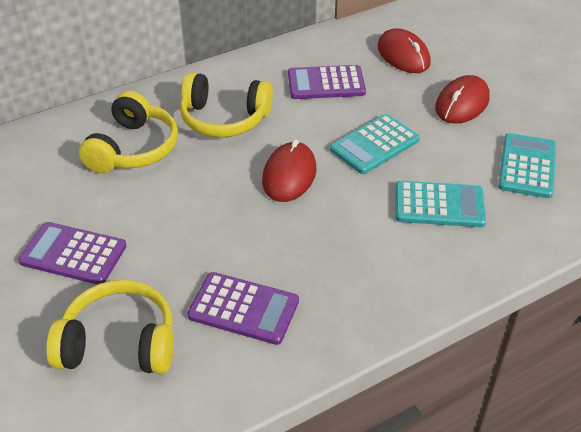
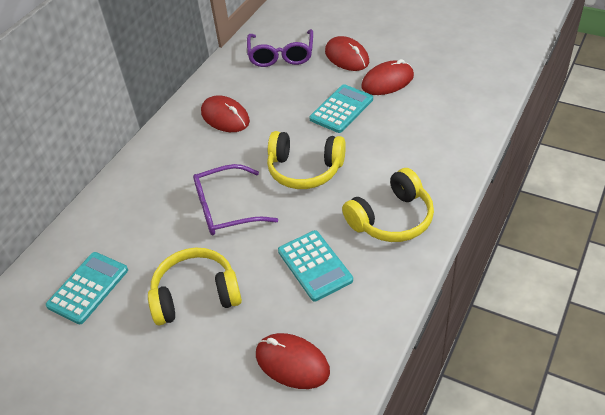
purple calculator: 3 -> 0
purple glasses: 0 -> 2
red mouse: 3 -> 4

